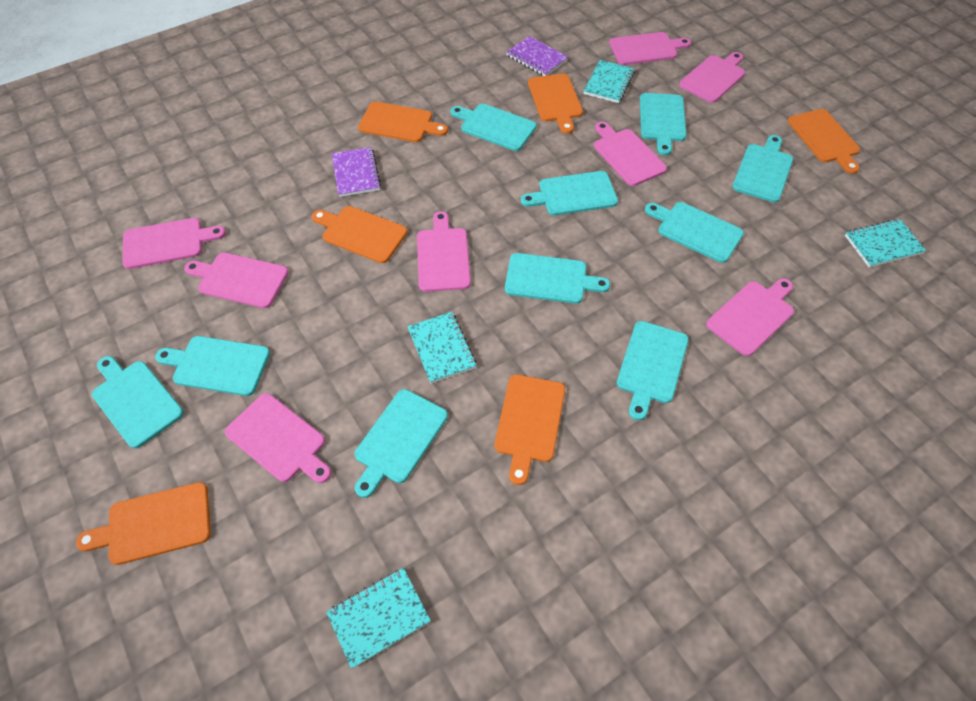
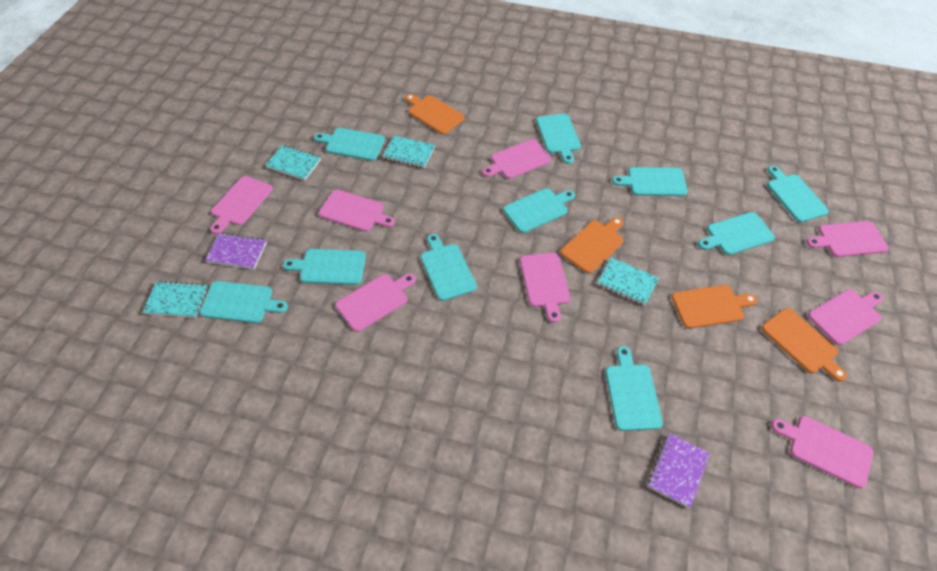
orange cutting board: 6 -> 4

